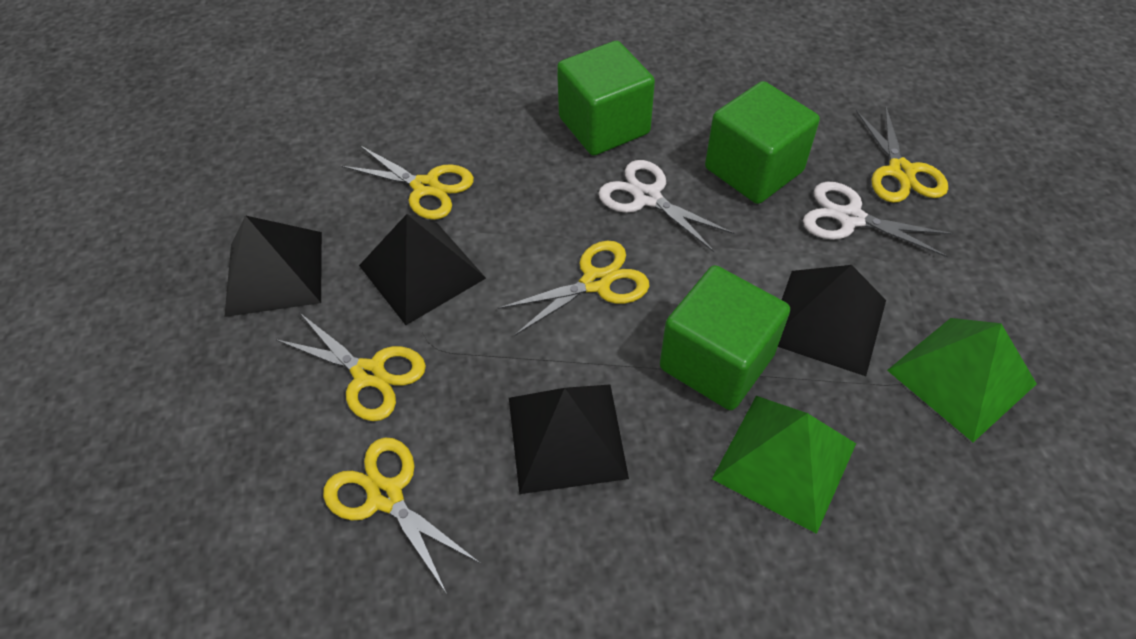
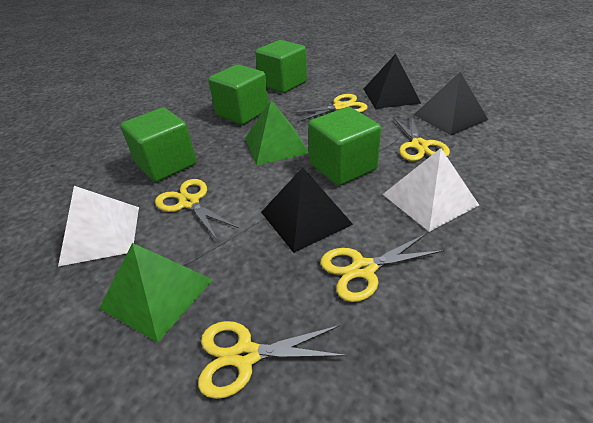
black pyramid: 4 -> 3
green cube: 3 -> 4
white pyramid: 0 -> 2
white scissors: 2 -> 0

